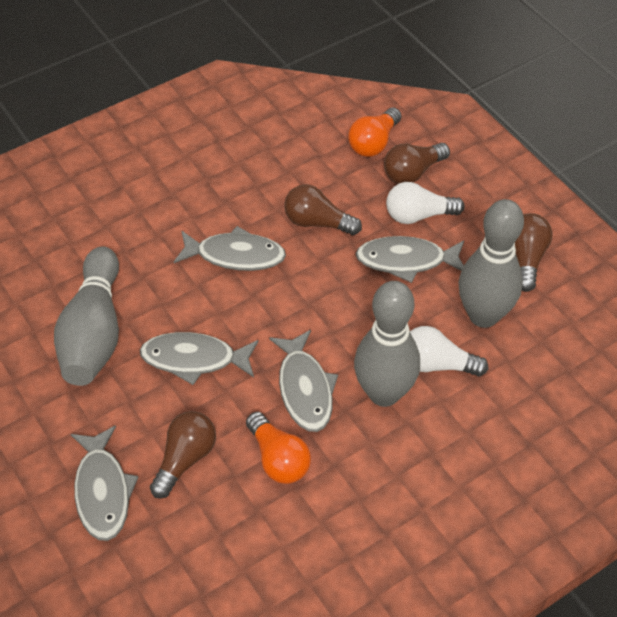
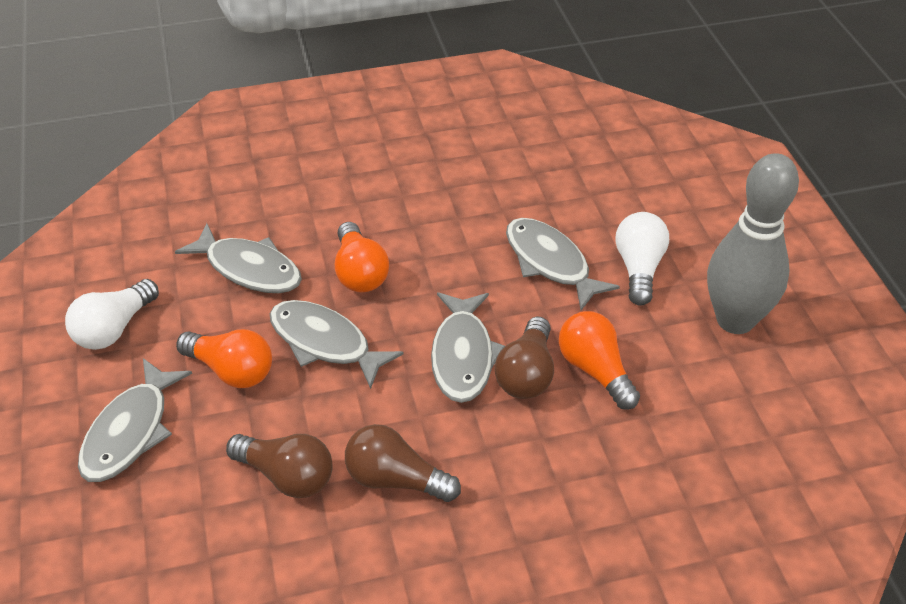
brown light bulb: 4 -> 3
grey bowling pin: 3 -> 1
orange light bulb: 2 -> 3

